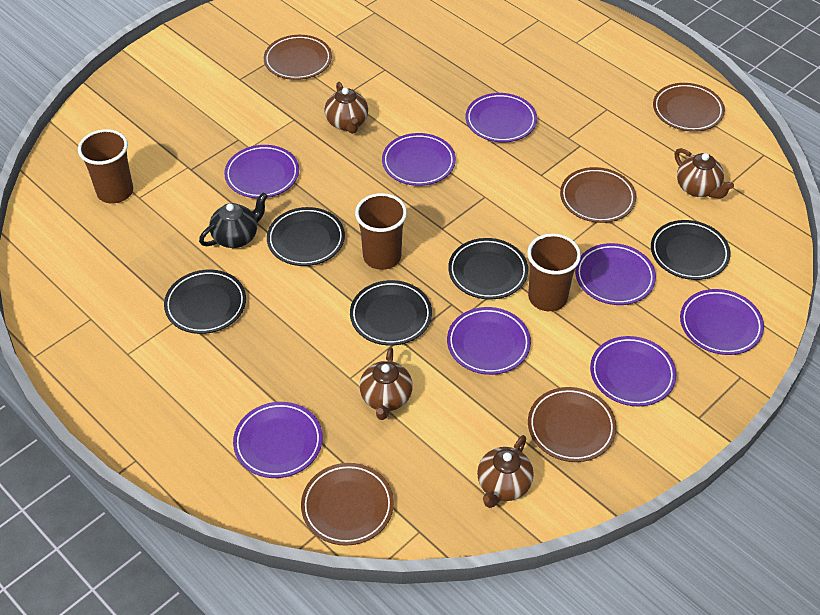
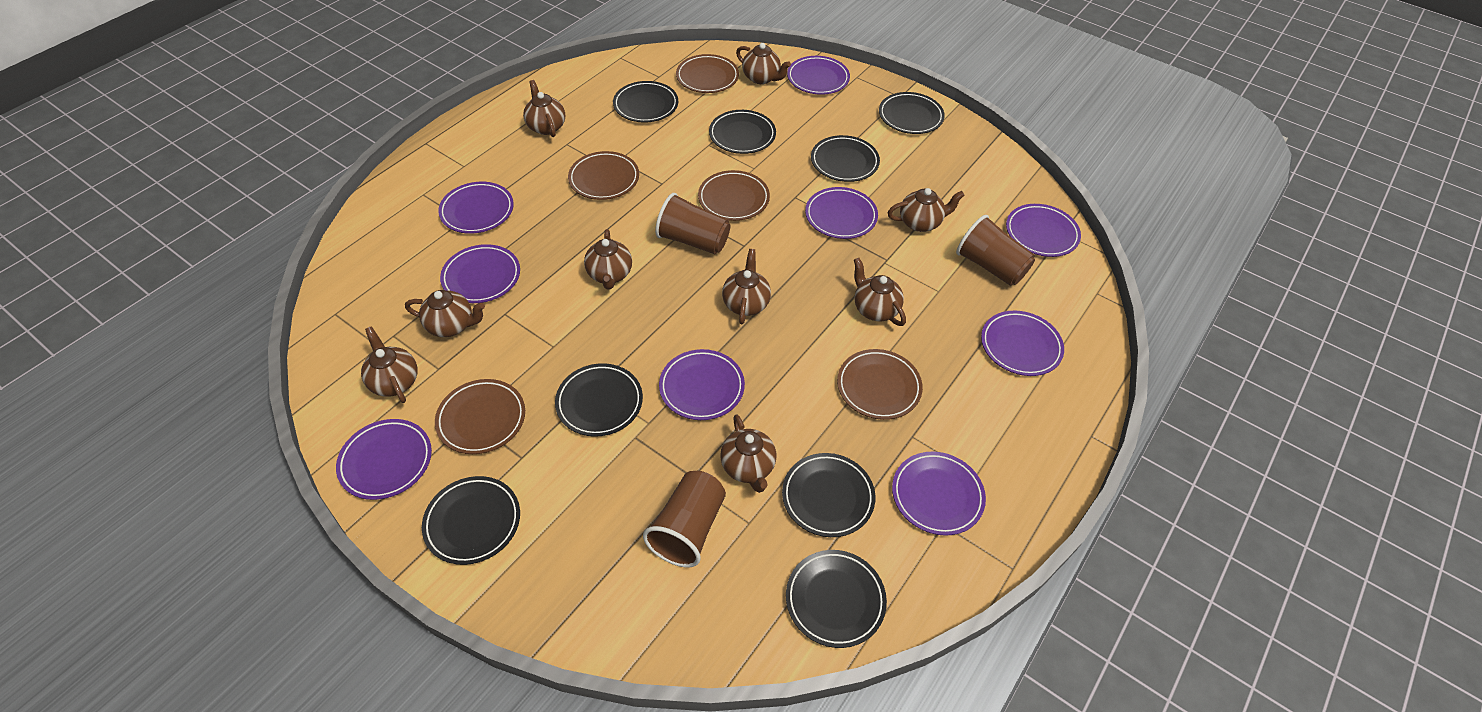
black plate: 5 -> 8
black teapot: 1 -> 0
brown teapot: 4 -> 9
purple plate: 8 -> 9

